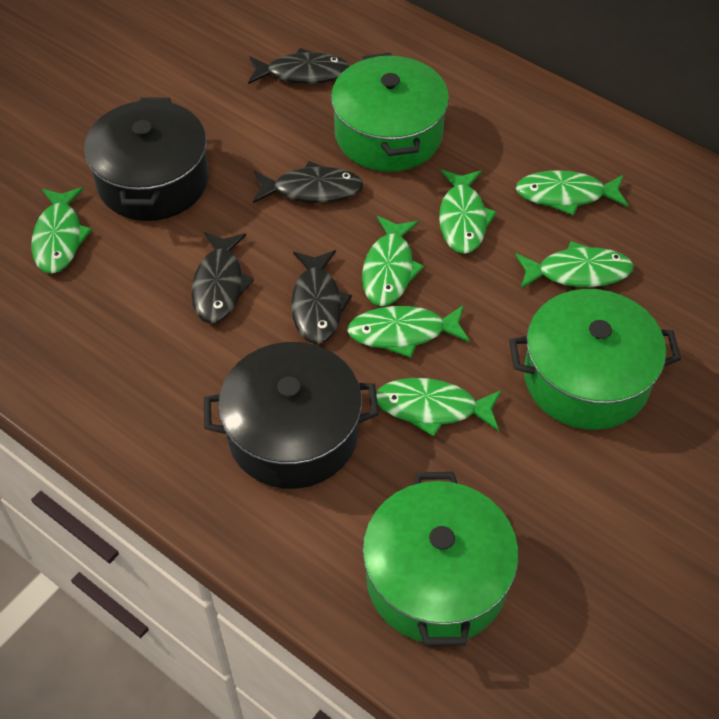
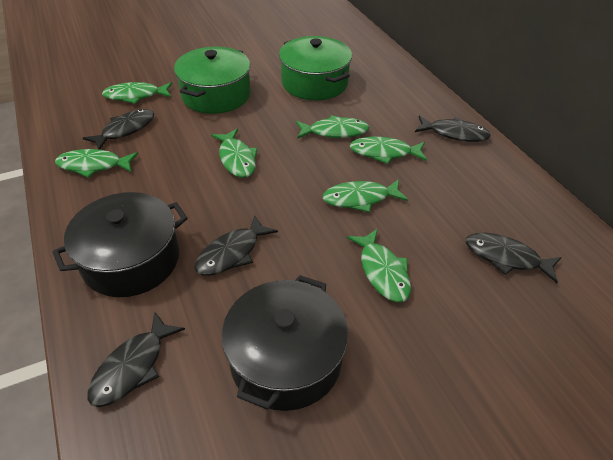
black fish: 4 -> 5
green pot: 3 -> 2

